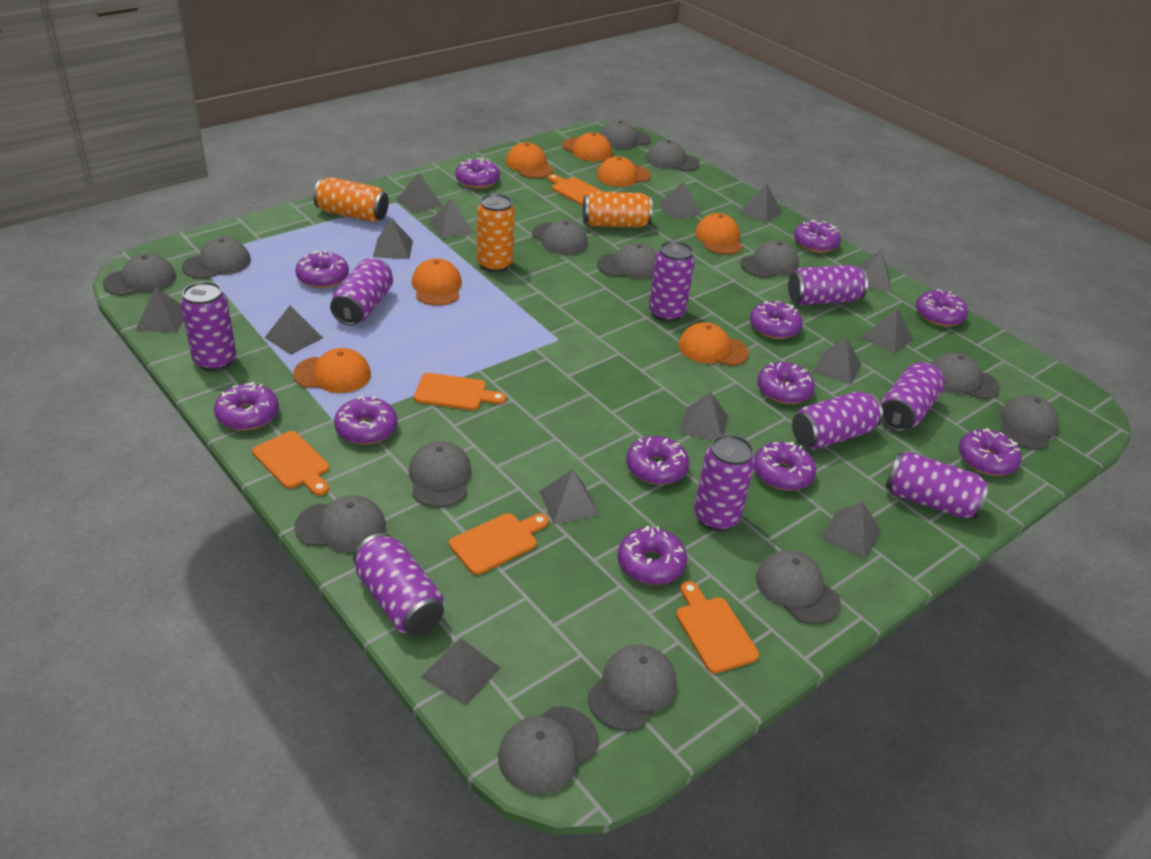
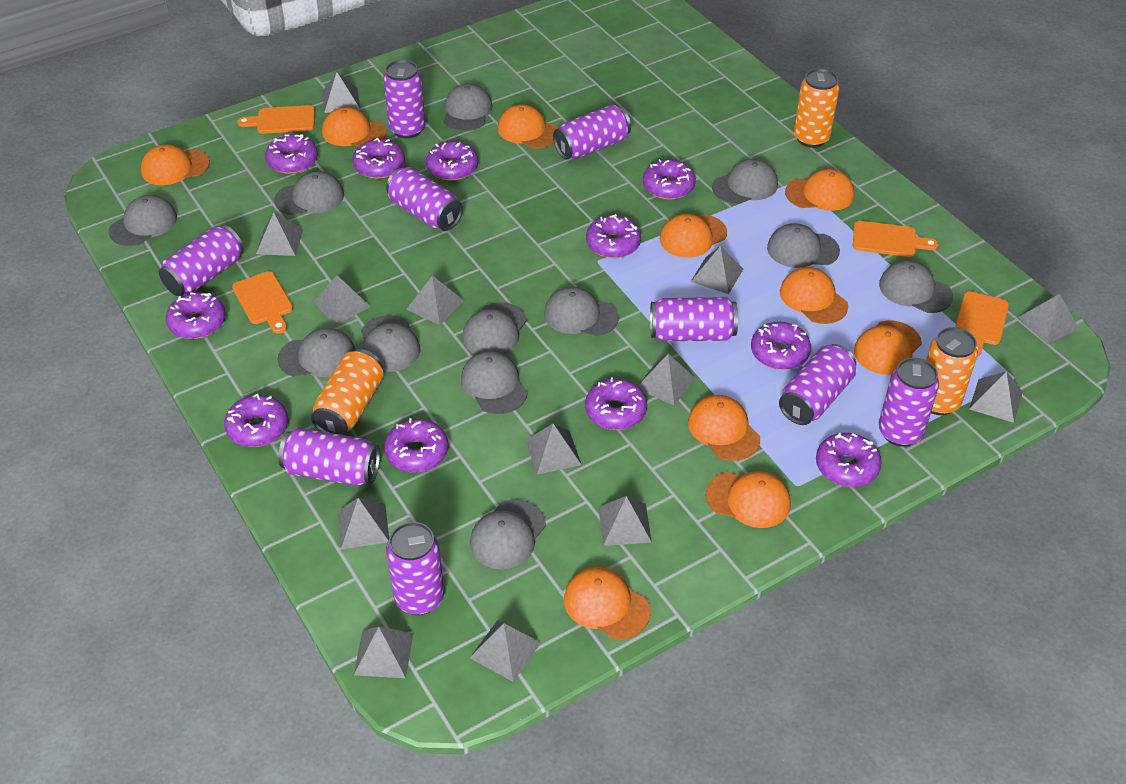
grey cap: 14 -> 12
grey pyramid: 14 -> 13
orange cap: 7 -> 10
orange cutting board: 5 -> 4
purple donut: 12 -> 11

